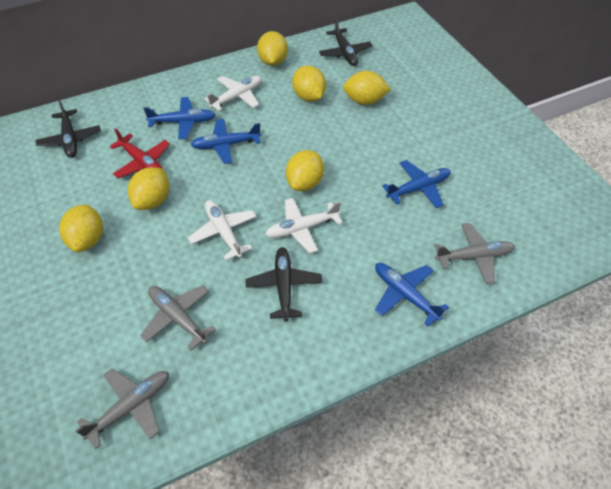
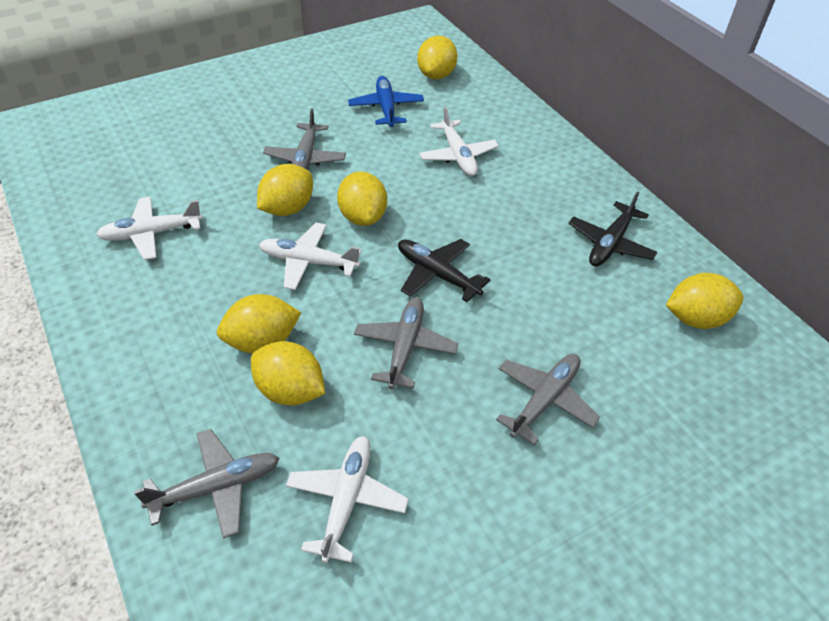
black plane: 3 -> 2
blue plane: 4 -> 1
grey plane: 3 -> 4
red plane: 1 -> 0
white plane: 3 -> 4

